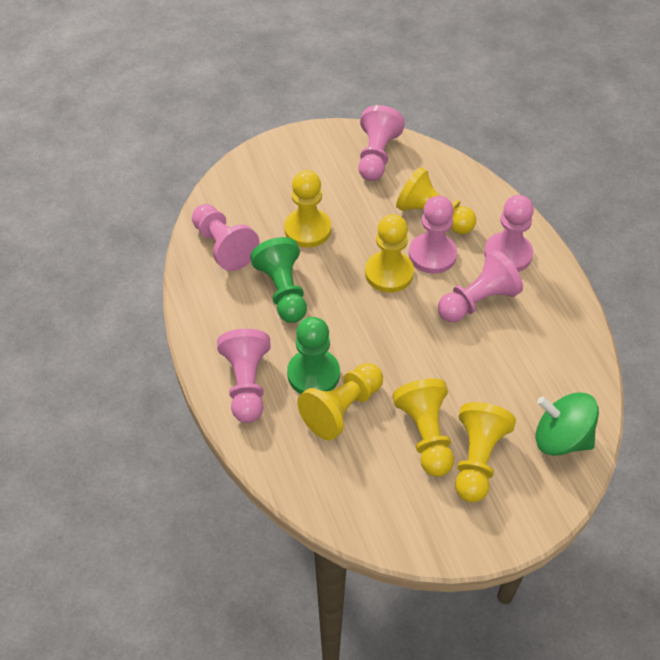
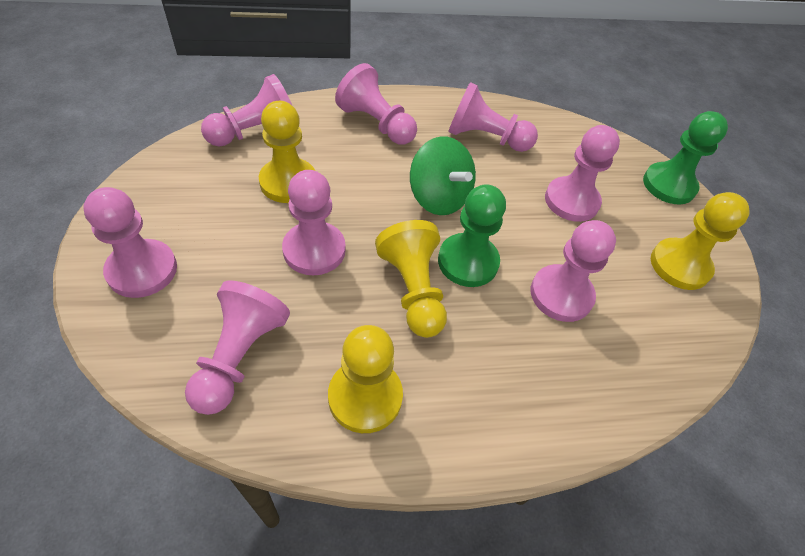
pink pawn: 6 -> 8
yellow pawn: 6 -> 4

